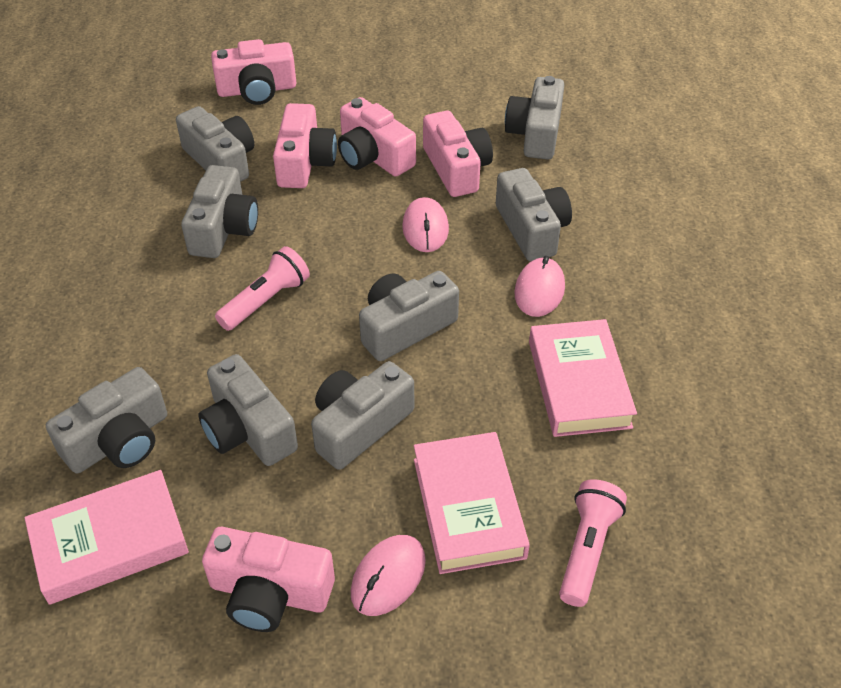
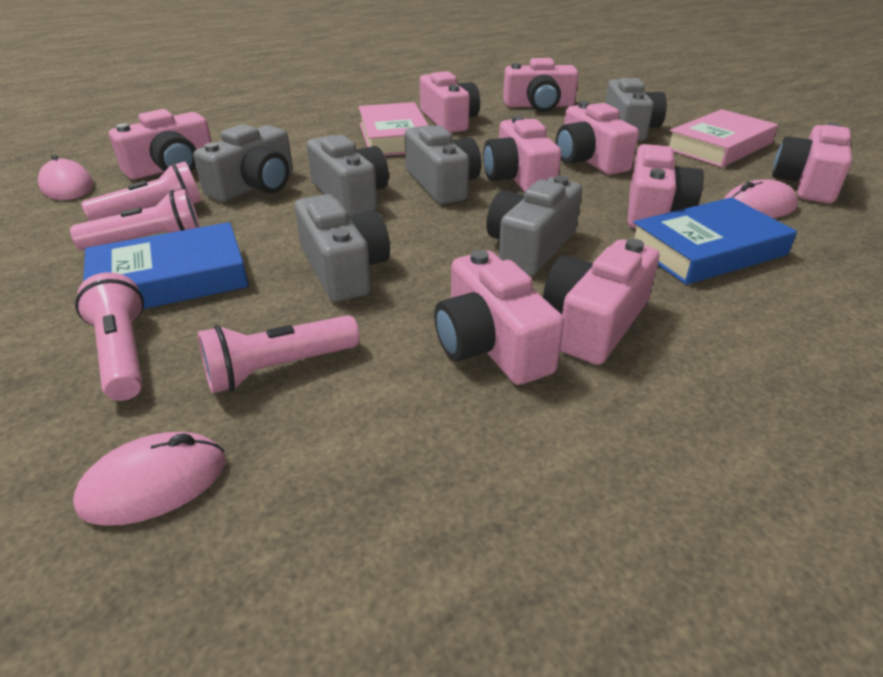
blue book: 0 -> 2
grey camera: 8 -> 6
pink book: 3 -> 2
pink camera: 5 -> 9
pink flashlight: 2 -> 4

